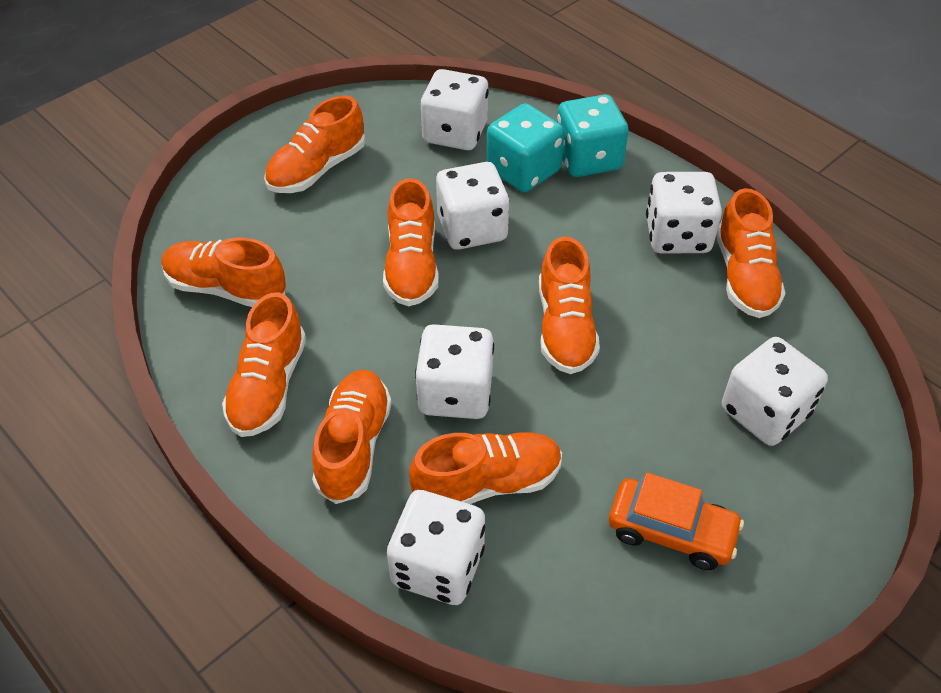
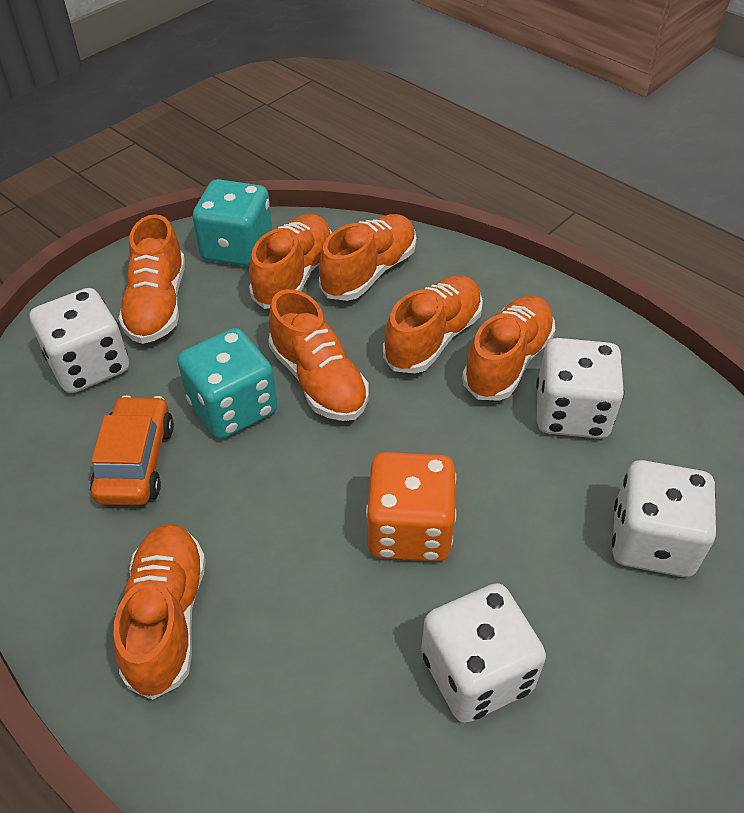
orange dice: 0 -> 1
orange shoe: 8 -> 7
white dice: 6 -> 4

